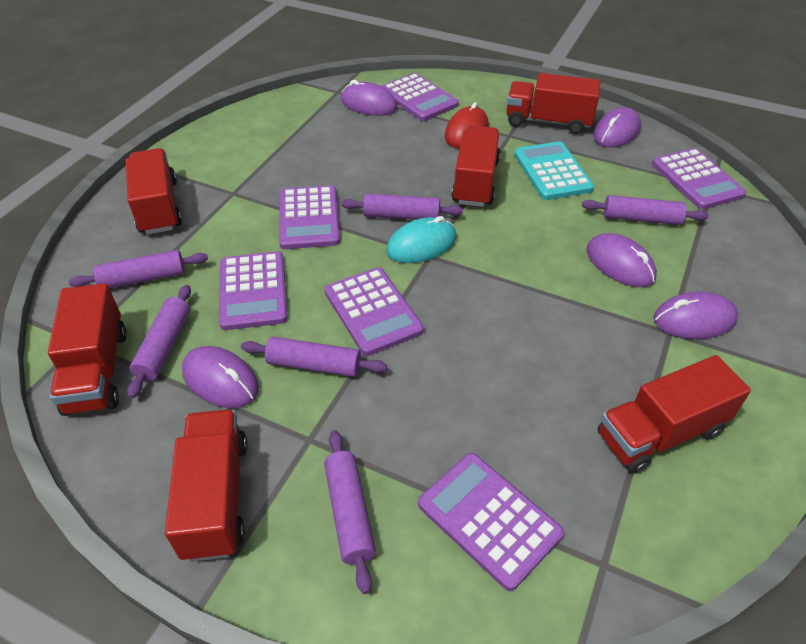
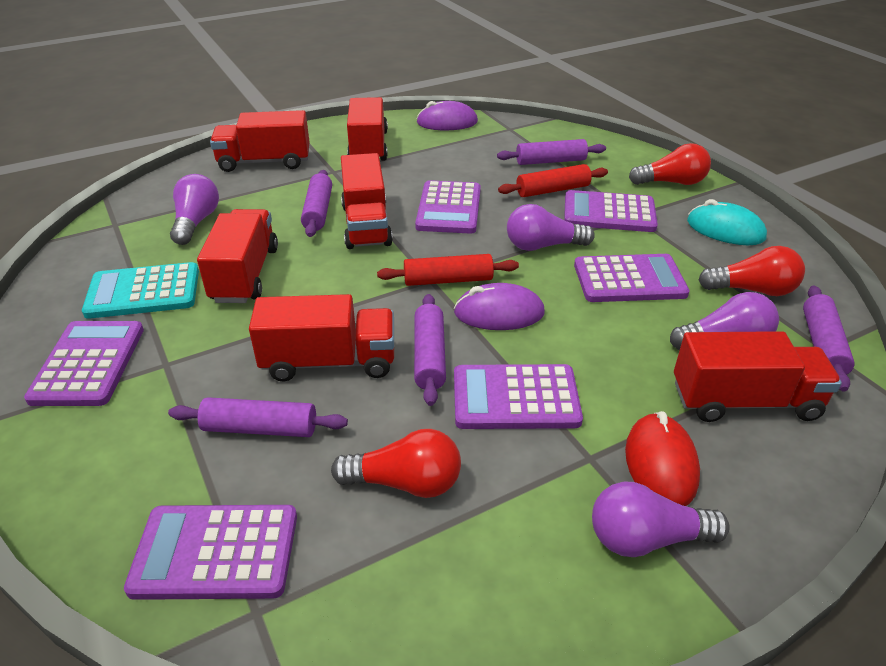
purple light bulb: 0 -> 4
purple mouse: 5 -> 2
purple rolling pin: 6 -> 5
red light bulb: 0 -> 3
red rolling pin: 0 -> 2

